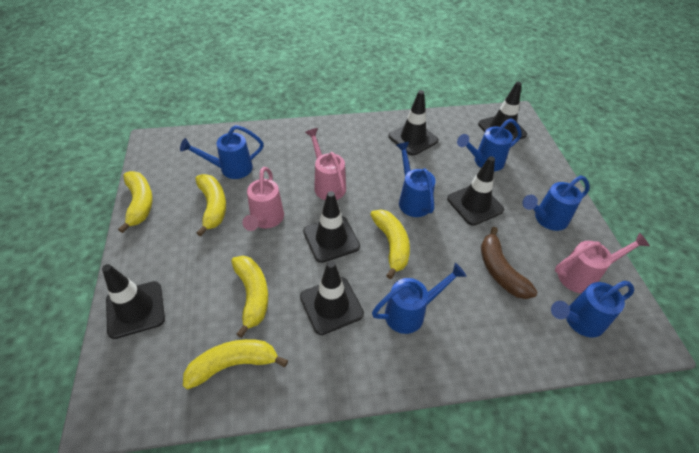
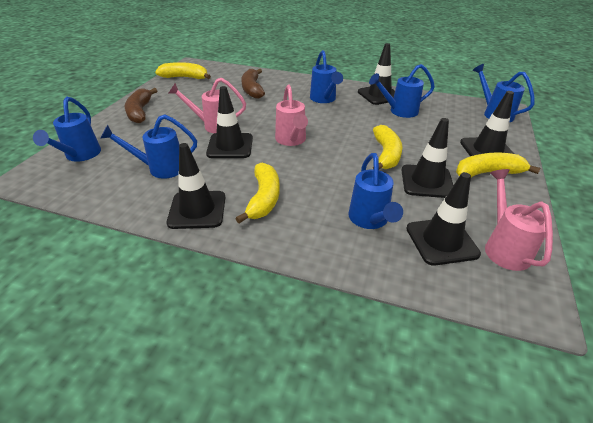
brown banana: 1 -> 2
yellow banana: 5 -> 4

